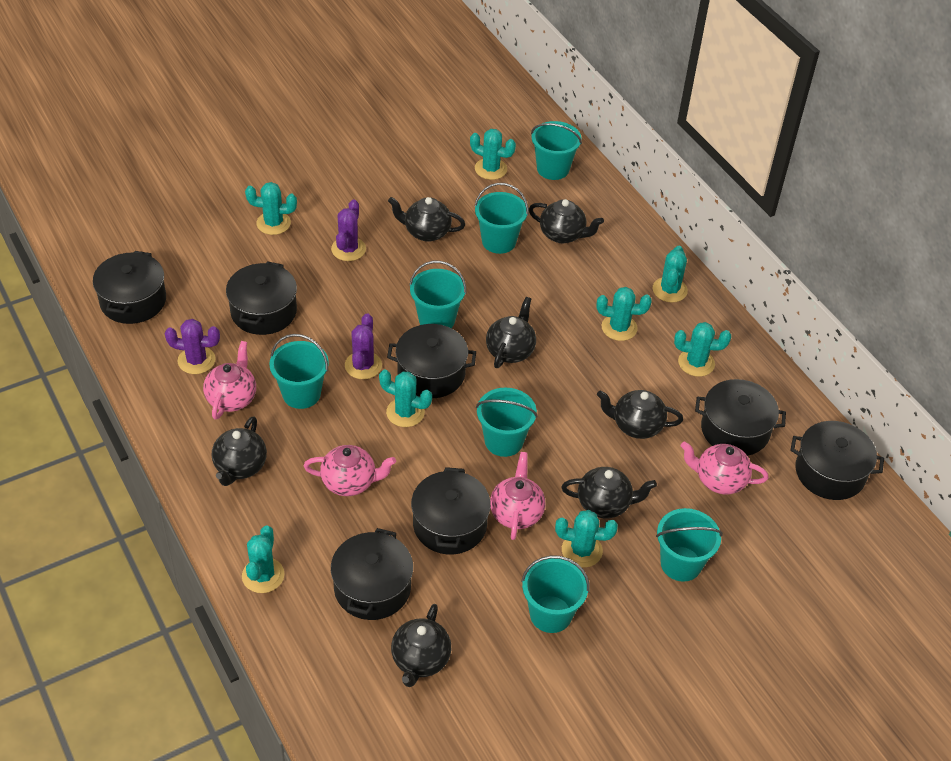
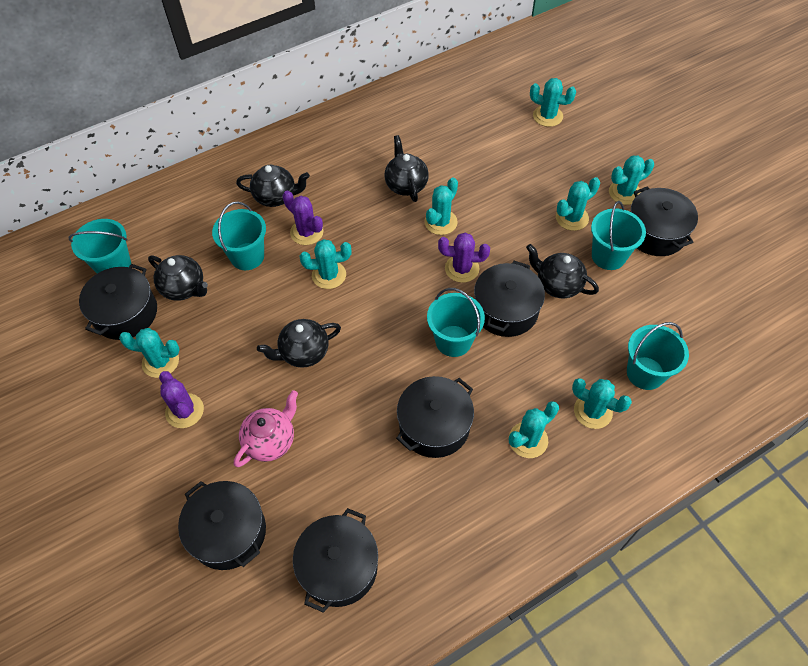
black pot: 7 -> 6
black teapot: 7 -> 5
pink teapot: 4 -> 1
turquoise bucket: 7 -> 5

